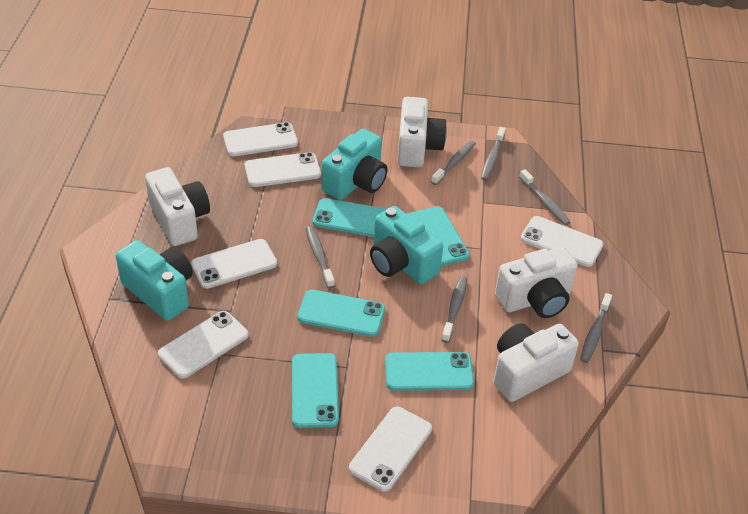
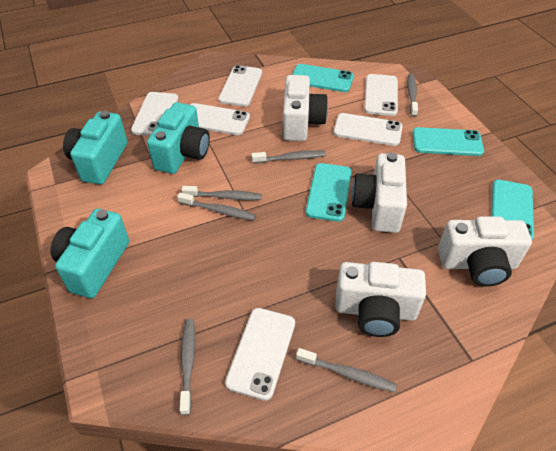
turquoise phone: 5 -> 4

